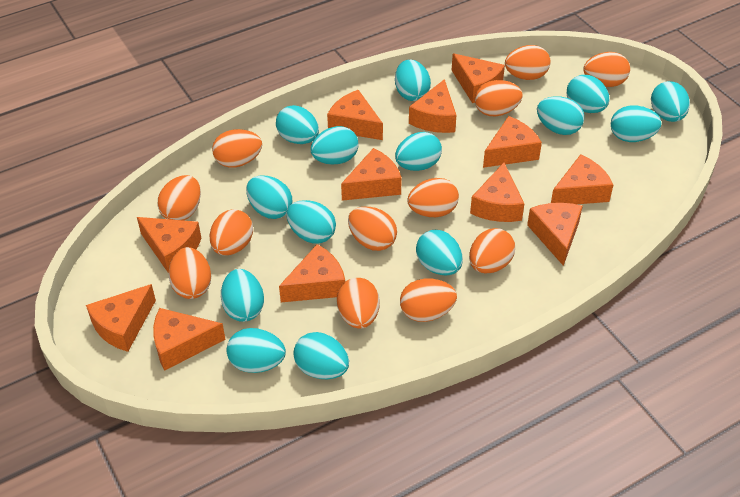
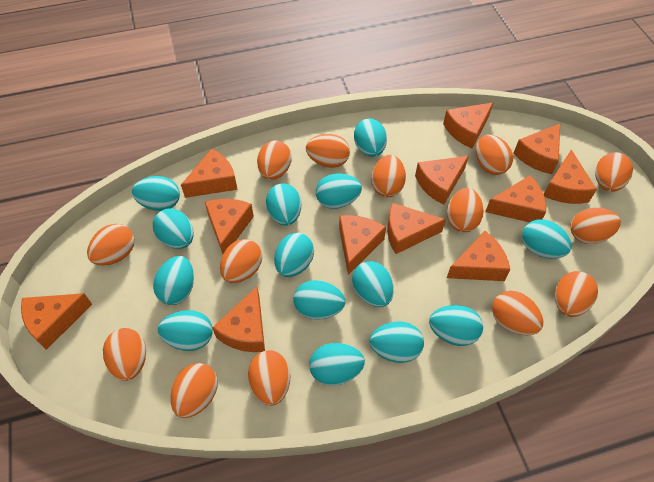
orange egg: 12 -> 14

